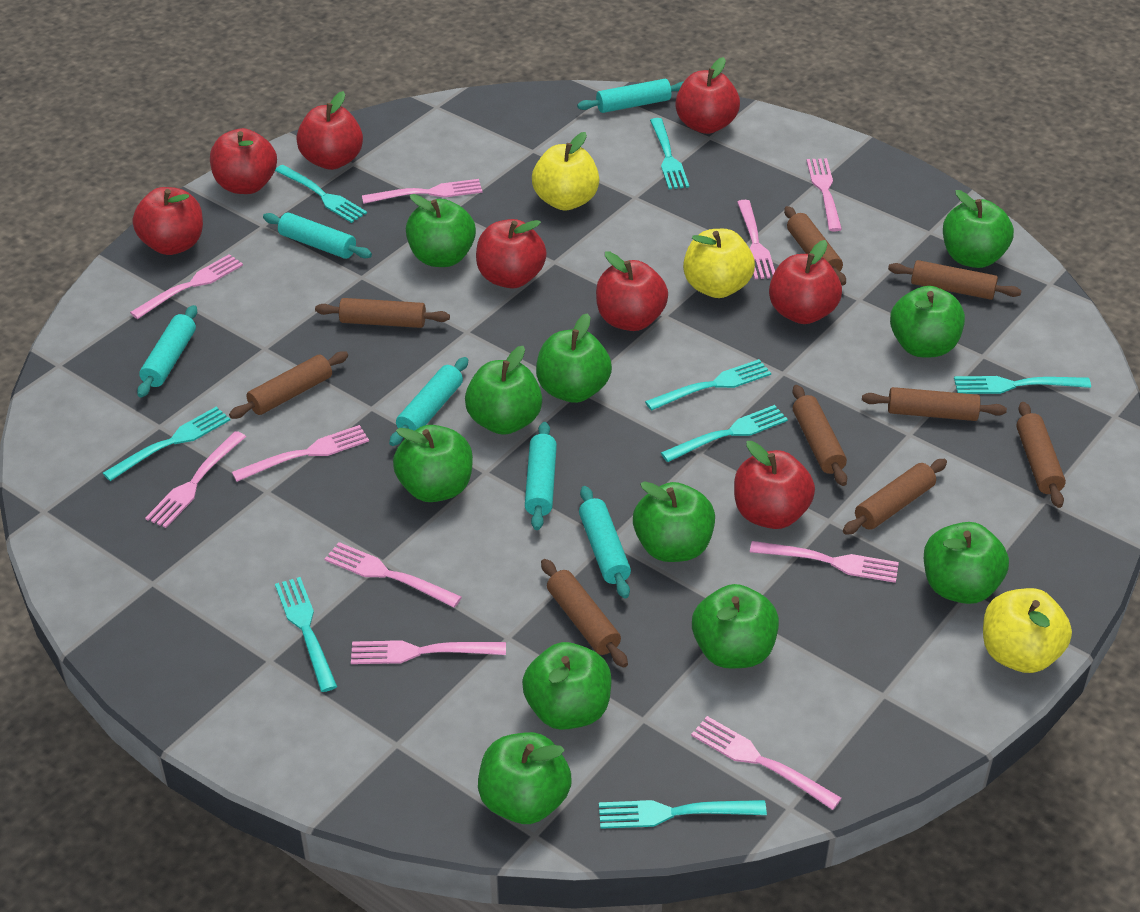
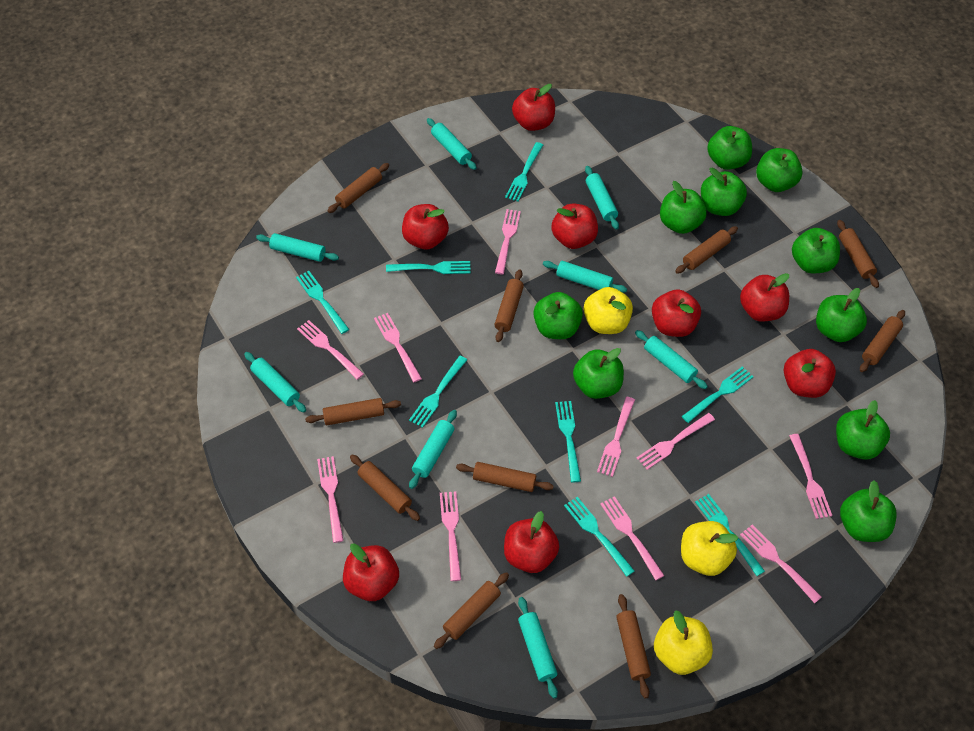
brown rolling pin: 9 -> 10
green apple: 11 -> 10
turquoise rolling pin: 6 -> 8

